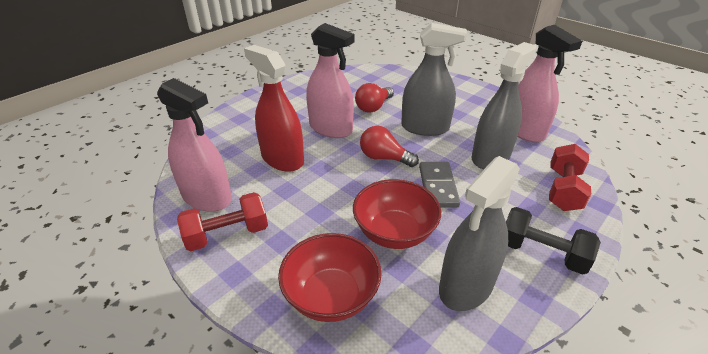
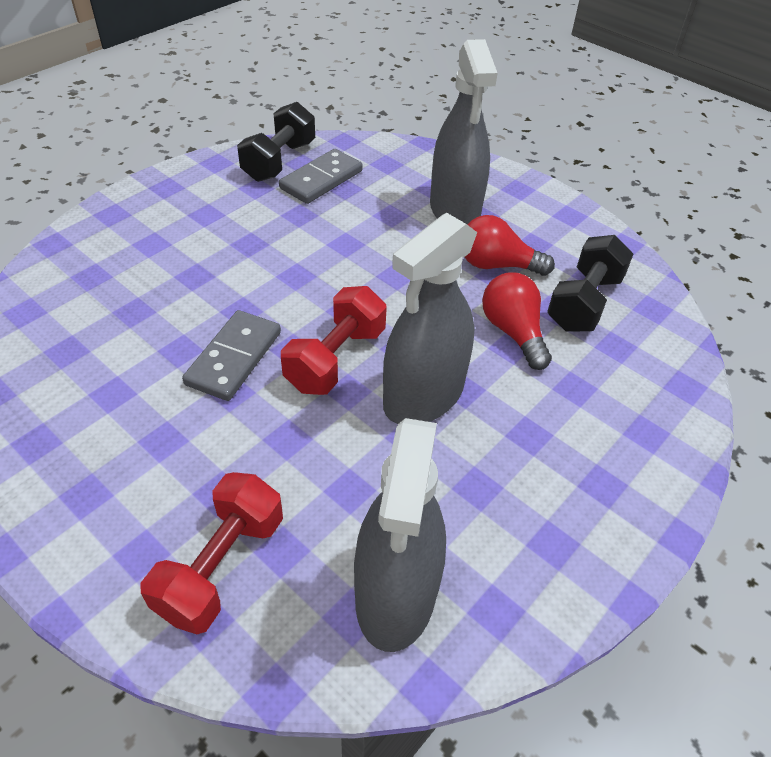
black dumbbell: 1 -> 2
grey domino: 1 -> 2
pink spray bottle: 3 -> 0
red bowl: 2 -> 0
red spray bottle: 1 -> 0

